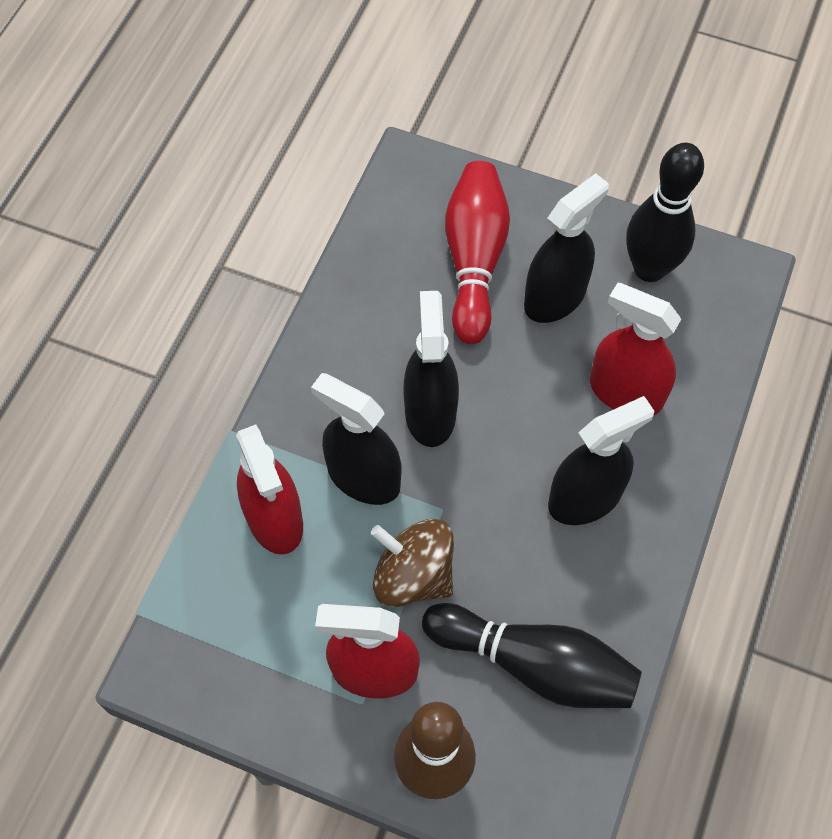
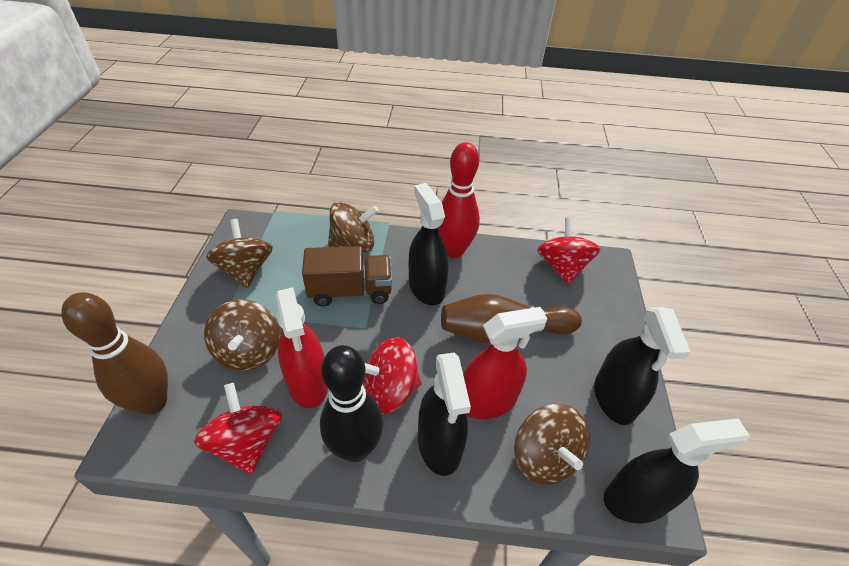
black bowling pin: 2 -> 1
brown bowling pin: 1 -> 2
brown spinning top: 1 -> 4
brown truck: 0 -> 1
red spinning top: 0 -> 3
red spray bottle: 3 -> 2

